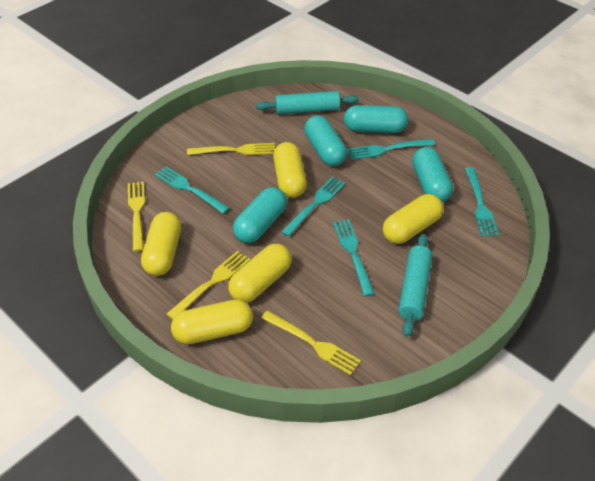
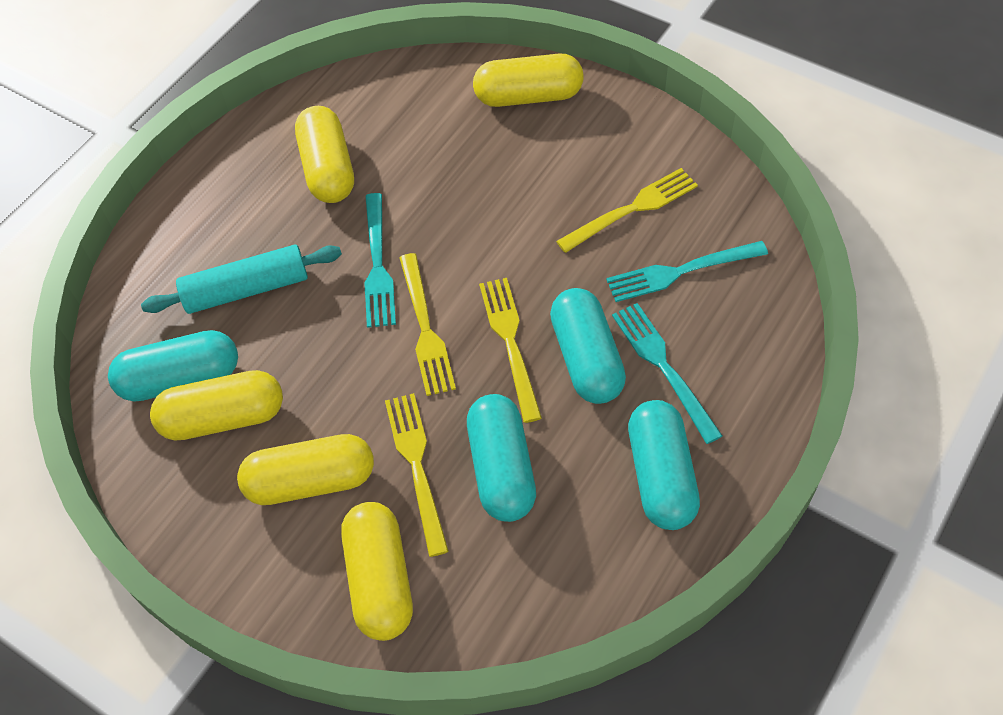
turquoise fork: 5 -> 3
turquoise rolling pin: 2 -> 1

